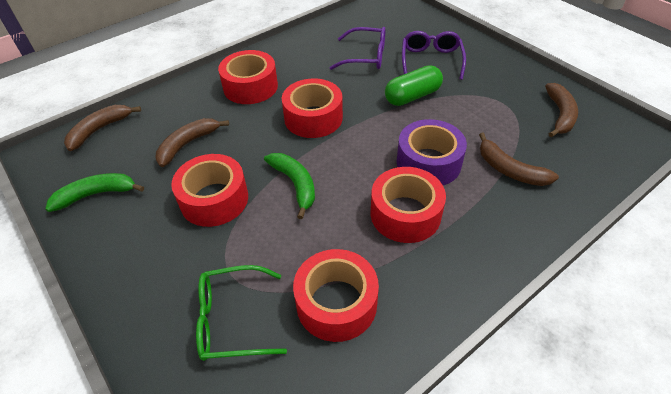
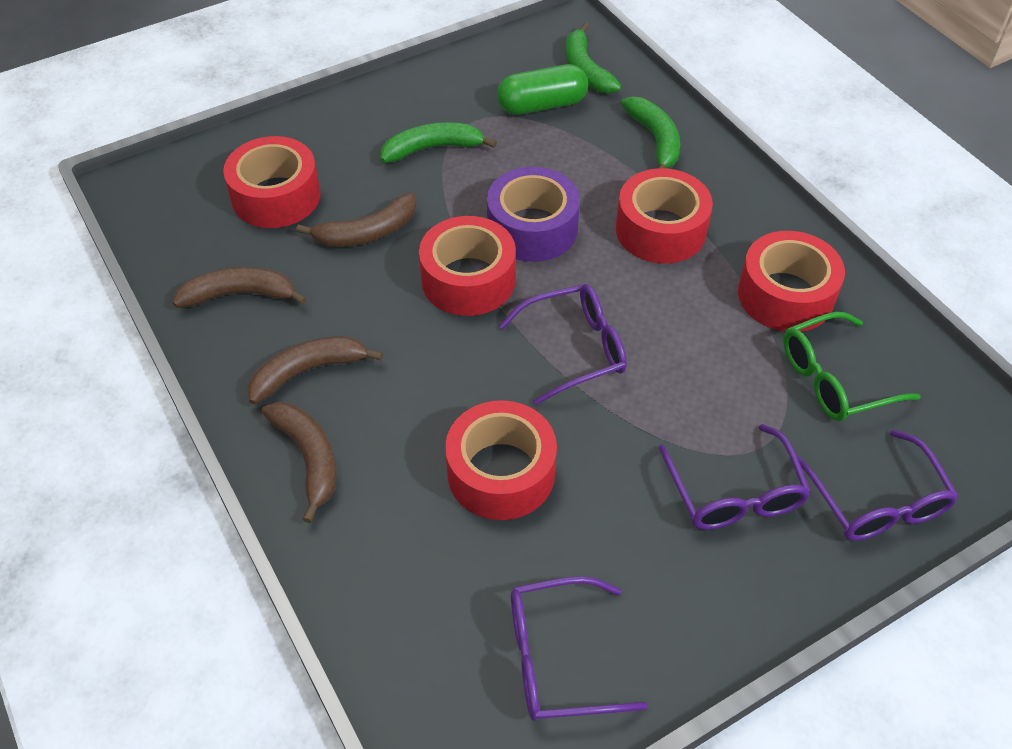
green banana: 2 -> 3
purple glasses: 2 -> 4

